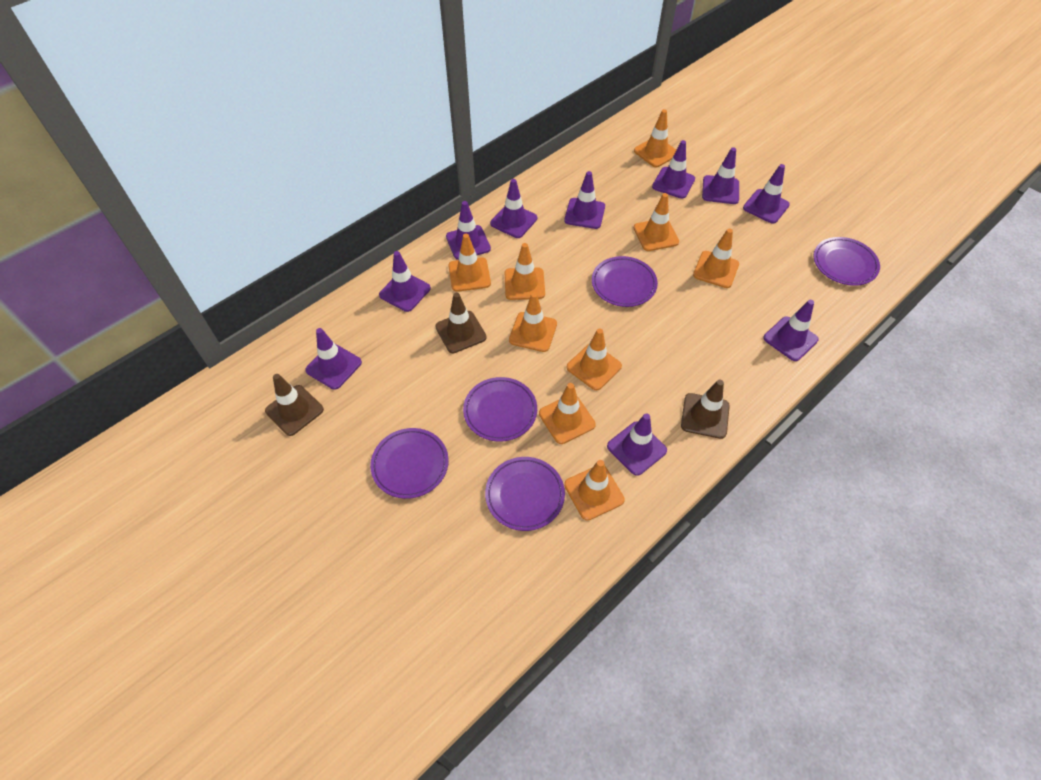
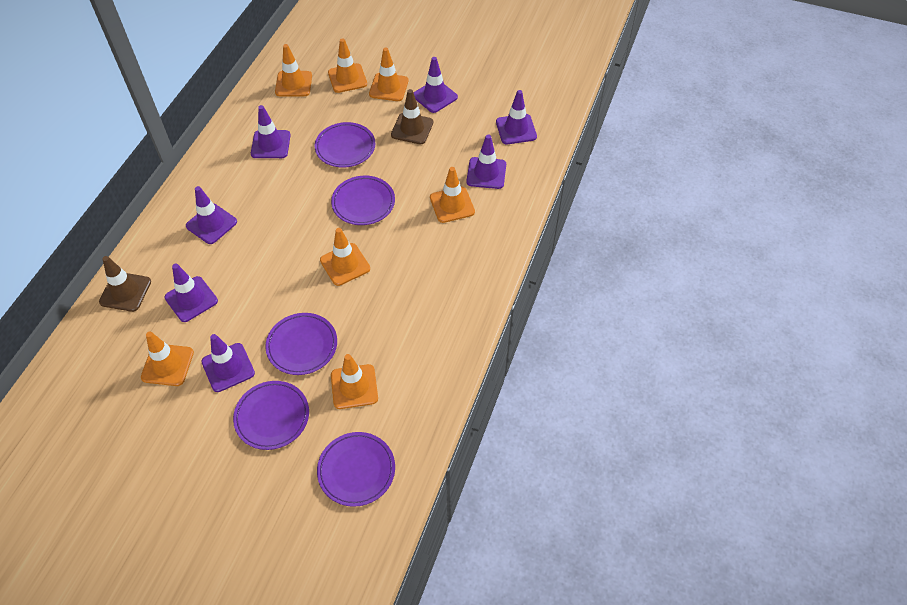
brown traffic cone: 3 -> 2
orange traffic cone: 9 -> 7
purple traffic cone: 10 -> 7

